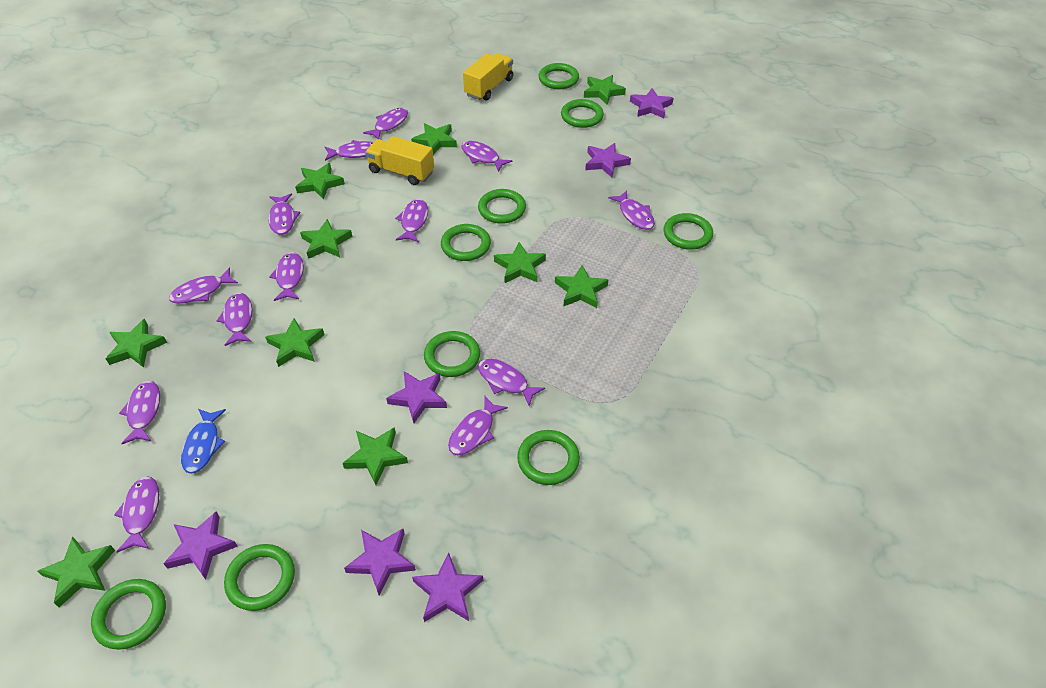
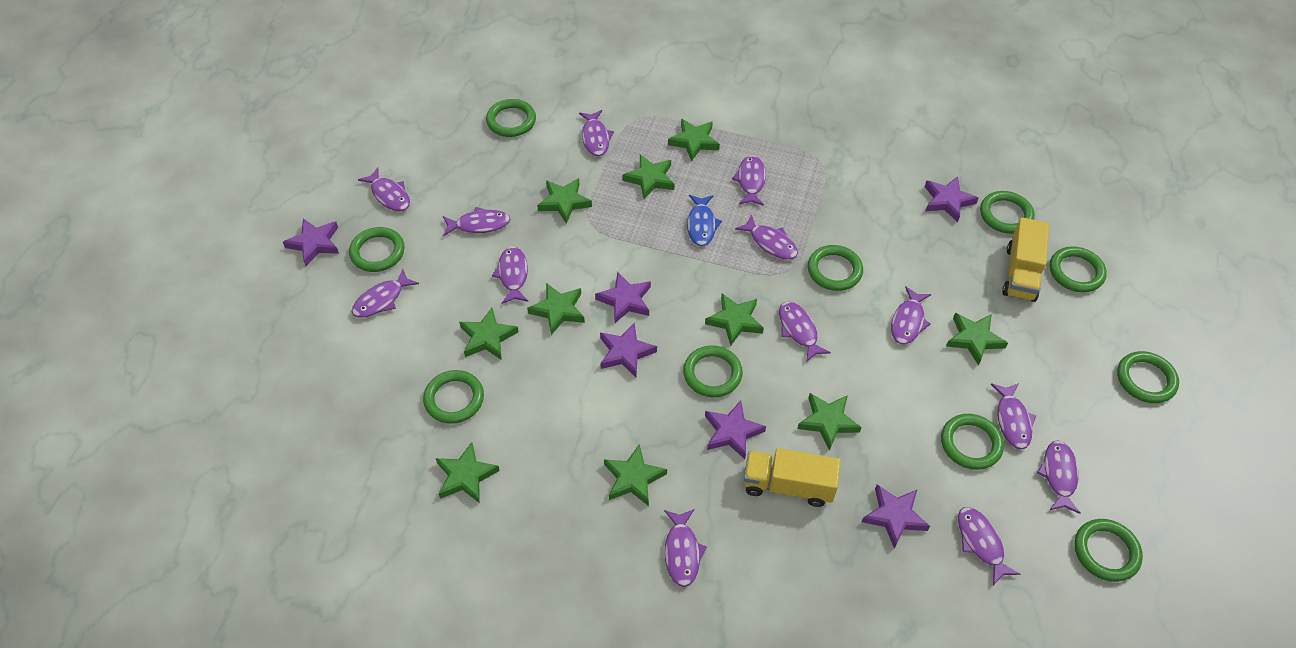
green ring: 9 -> 10

